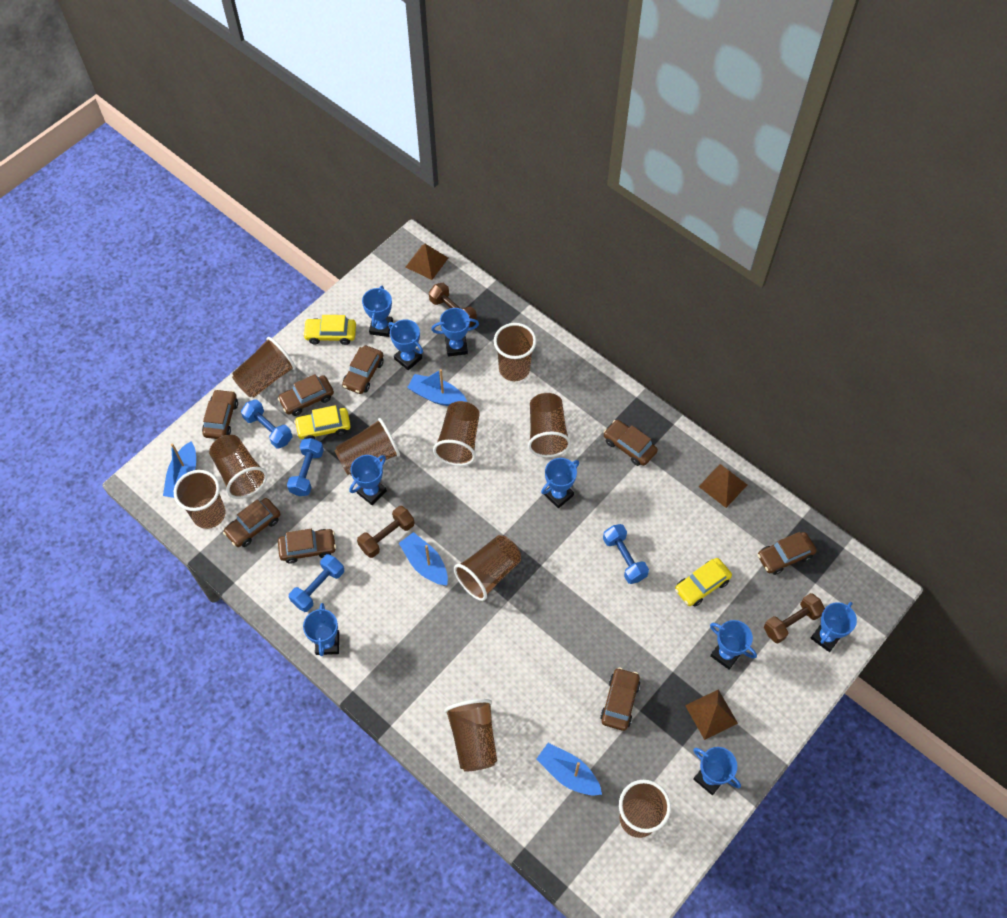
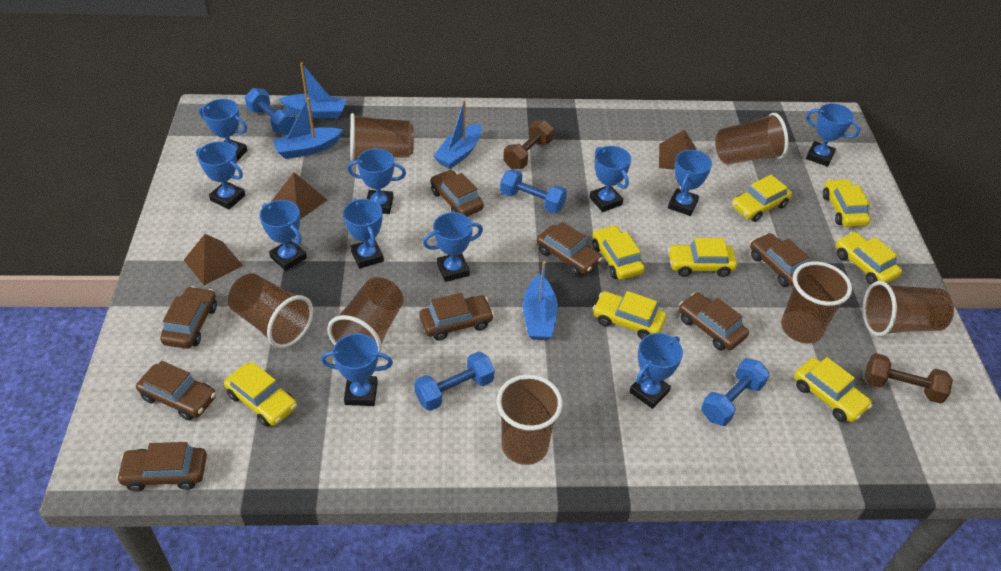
blue trophy: 9 -> 11
brown cup: 10 -> 7
brown dumbbell: 3 -> 2
yellow car: 3 -> 8

